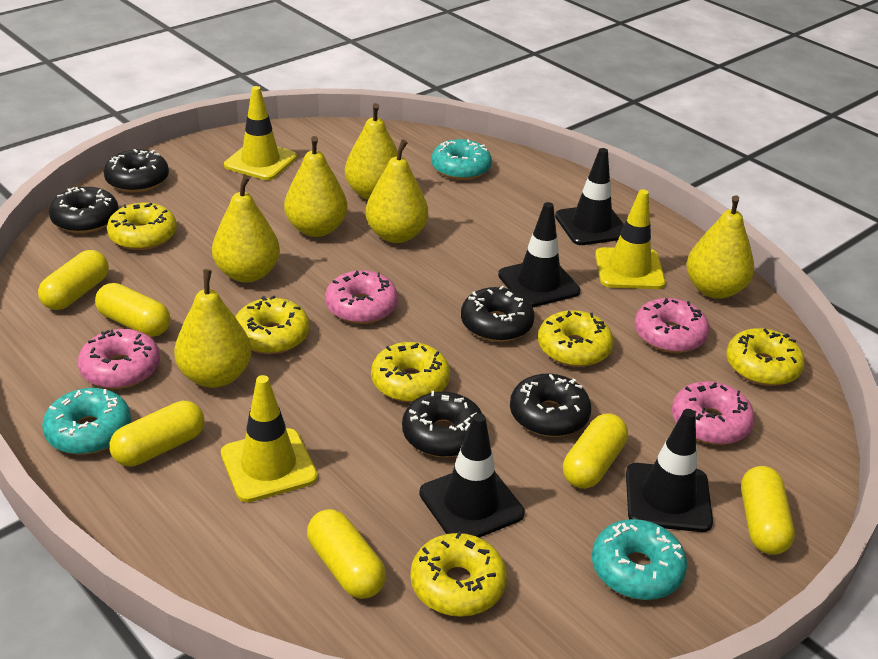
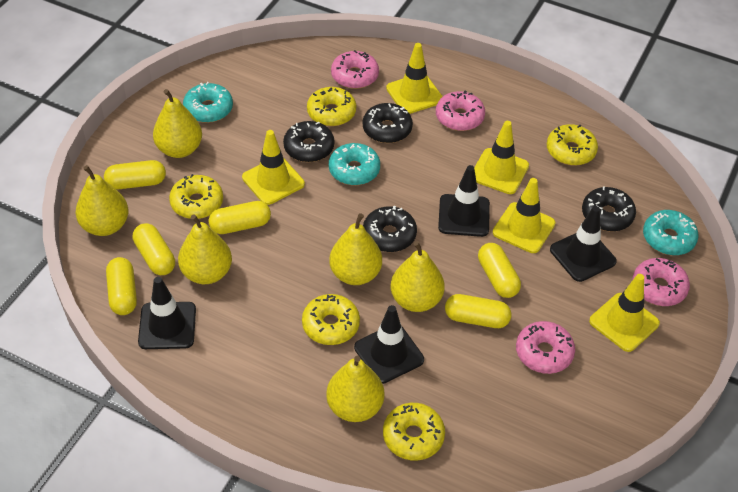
black donut: 5 -> 4
yellow donut: 6 -> 5
yellow traffic cone: 3 -> 5

